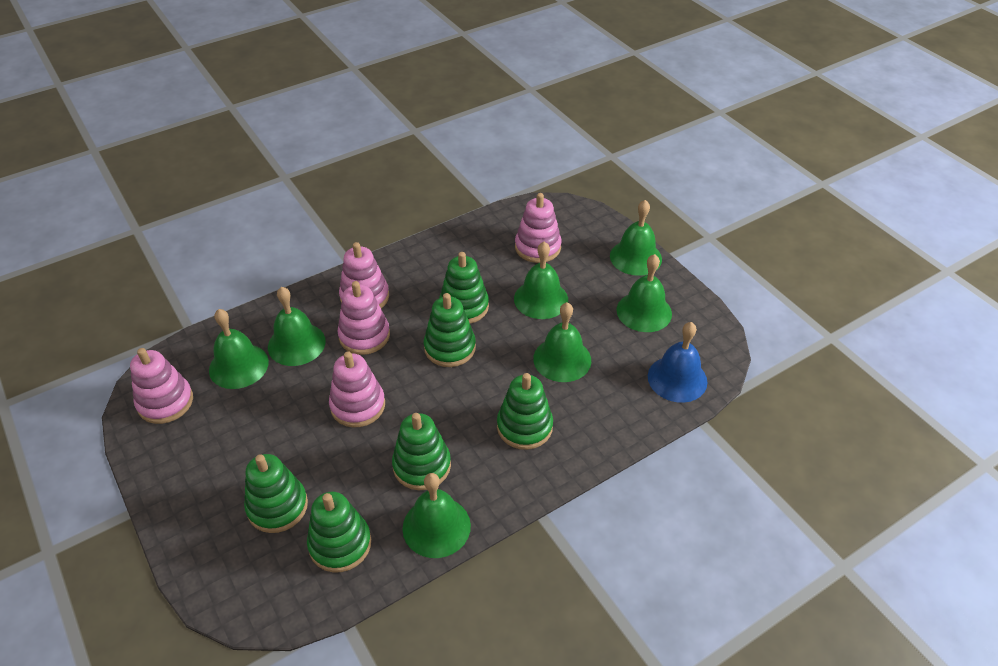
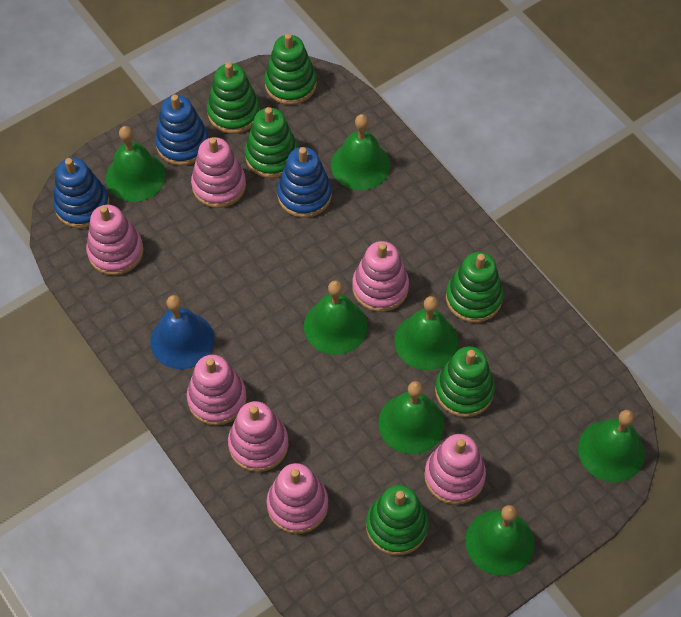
blue stacking toy: 0 -> 3
pink stacking toy: 5 -> 7

